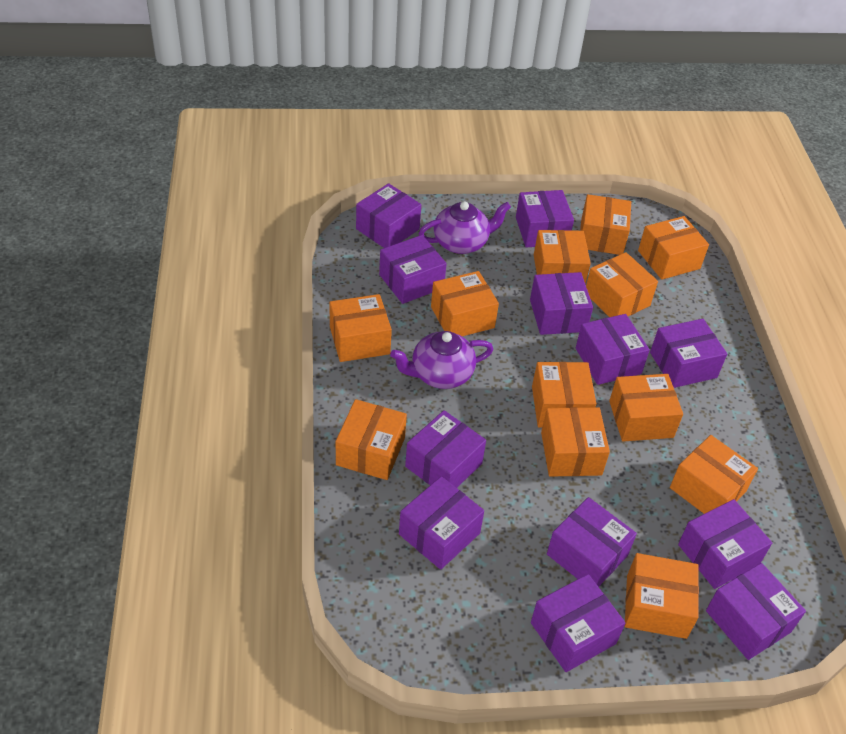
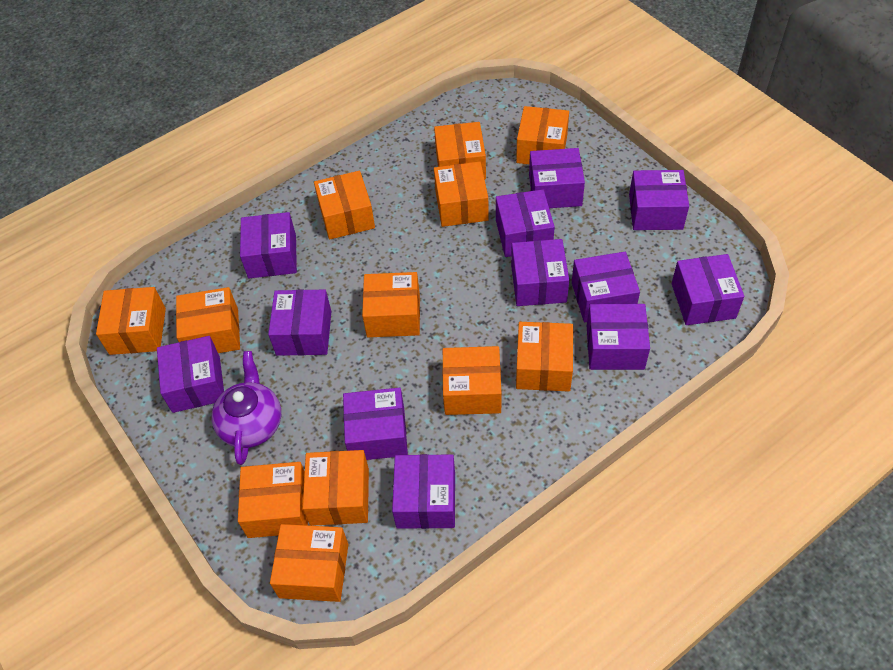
purple teapot: 2 -> 1

